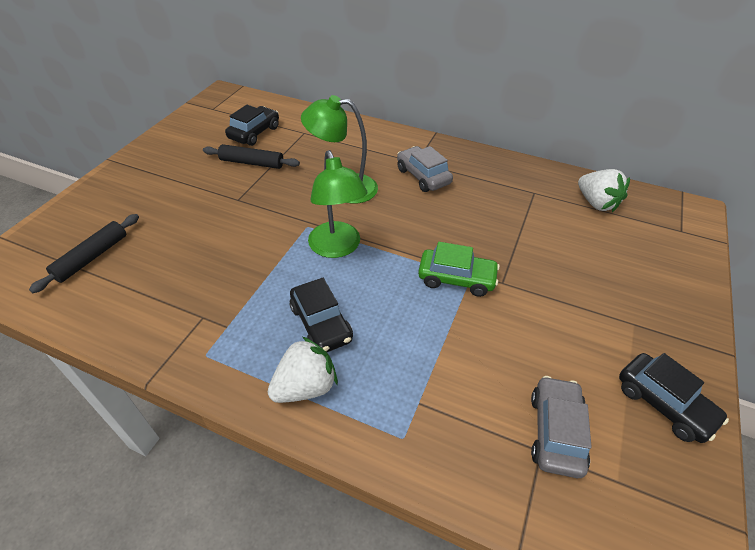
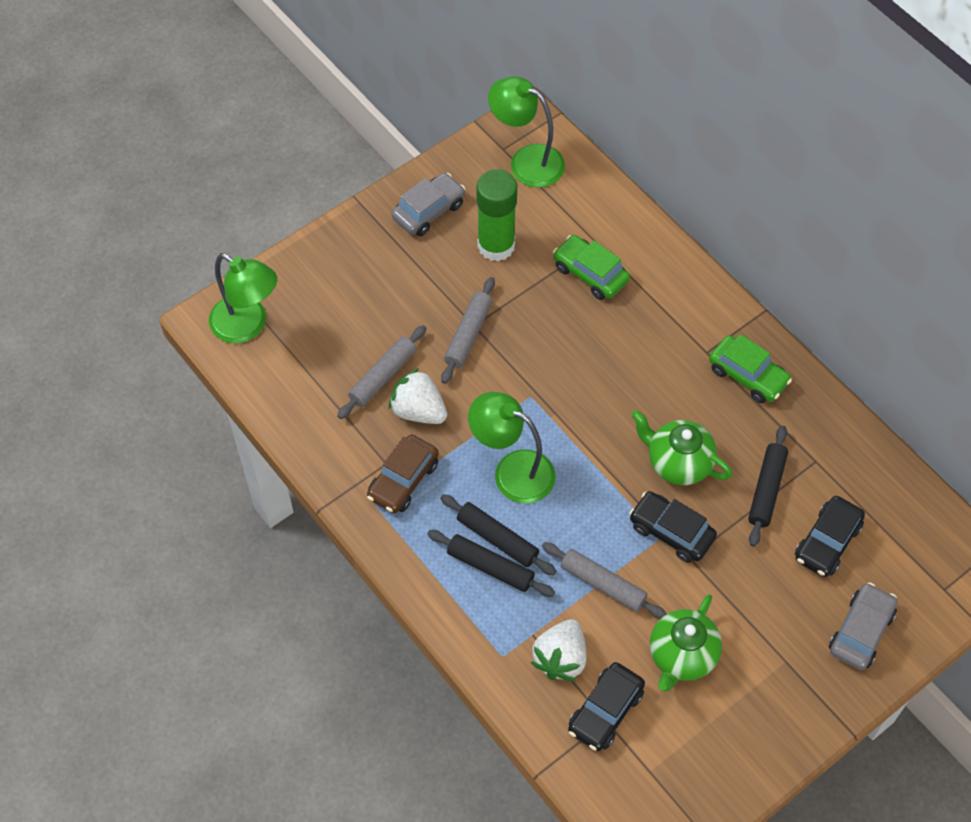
black rolling pin: 2 -> 3
brown car: 0 -> 1
green car: 1 -> 2
green glue stick: 0 -> 1
green lamp: 2 -> 3
green teapot: 0 -> 2
grey rolling pin: 0 -> 3

